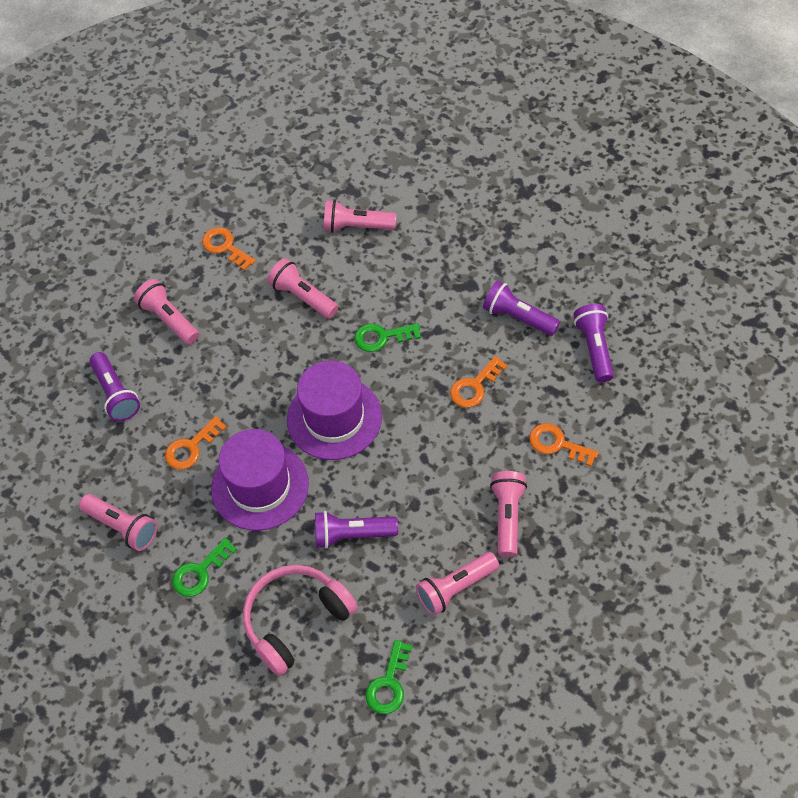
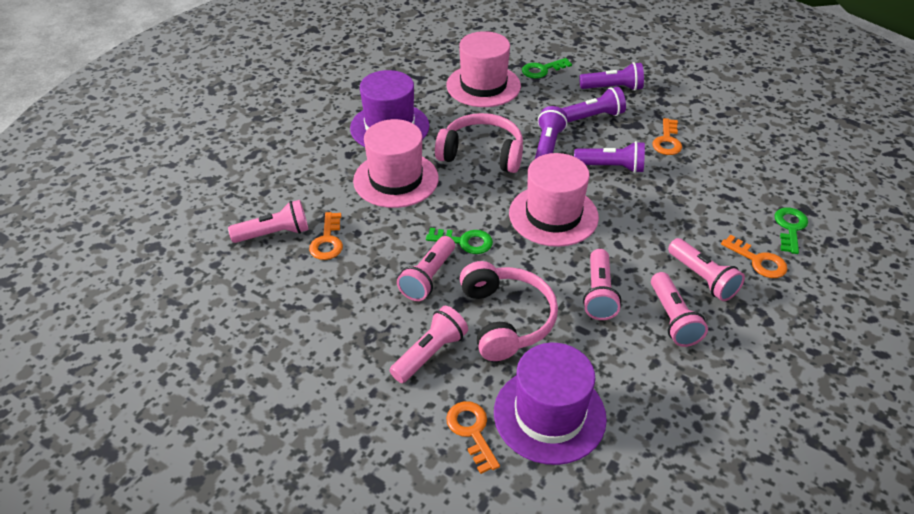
pink hat: 0 -> 3
pink headphones: 1 -> 2

